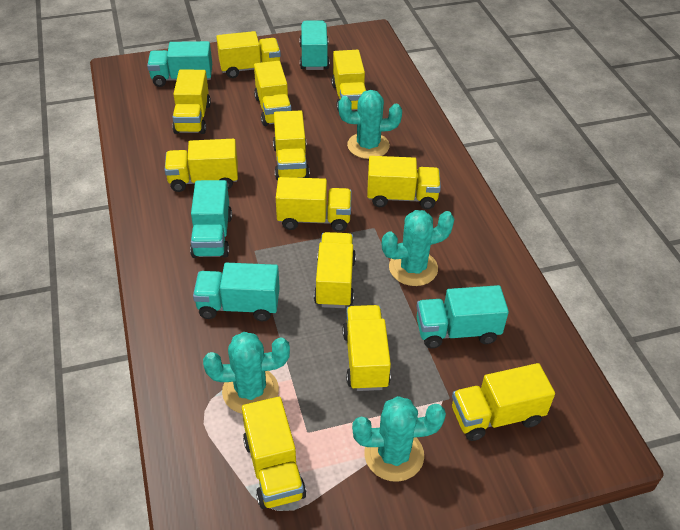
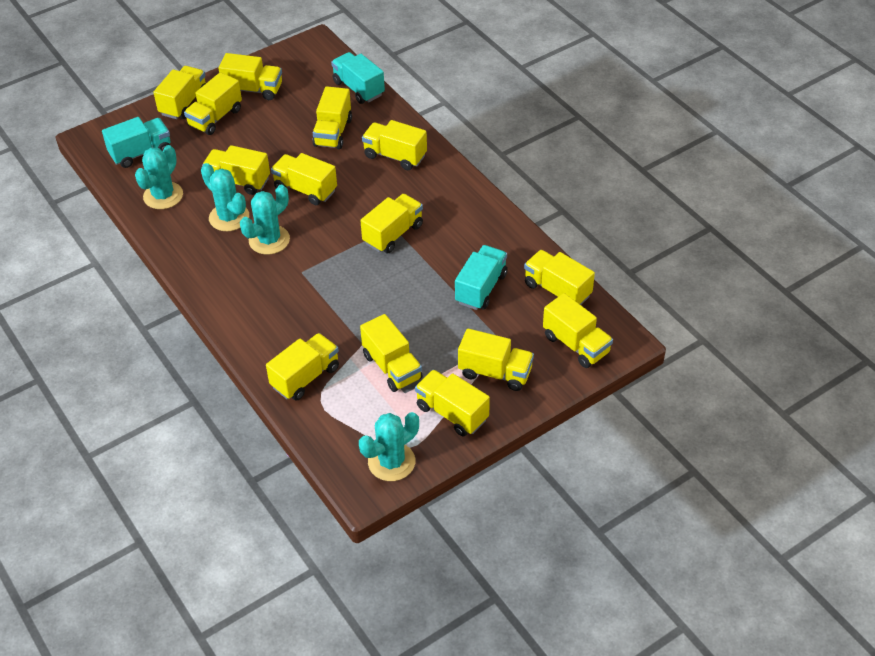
turquoise truck: 5 -> 3
yellow truck: 12 -> 14

